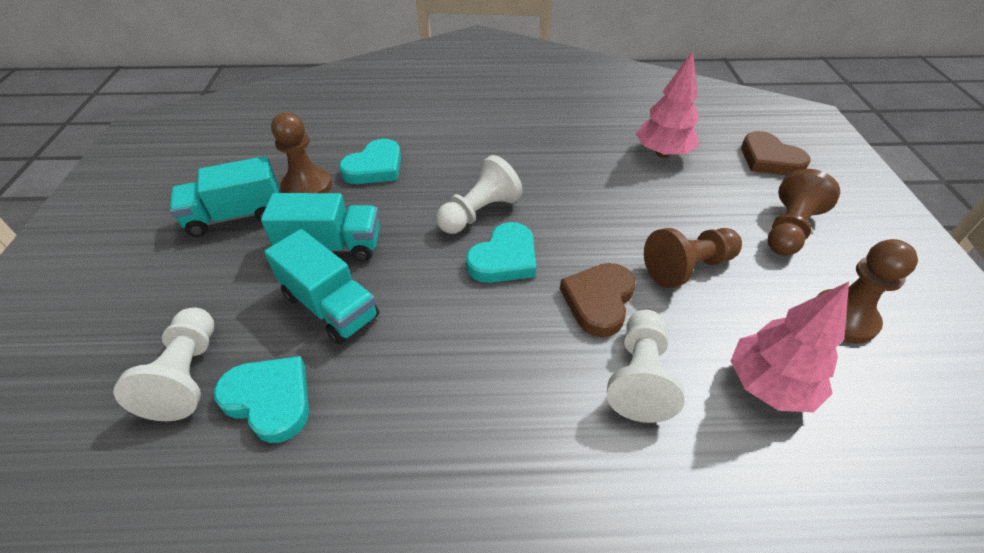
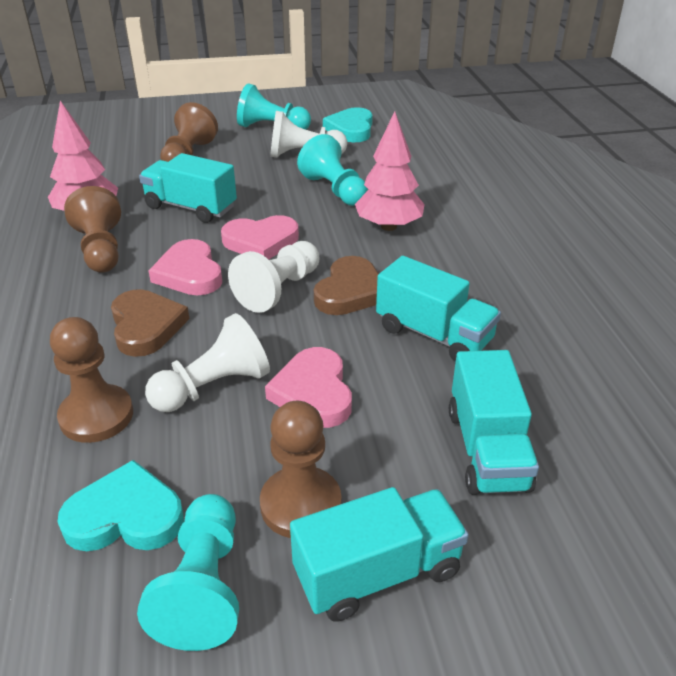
pink heart: 0 -> 3
turquoise heart: 3 -> 2
turquoise pawn: 0 -> 3
turquoise truck: 3 -> 4

